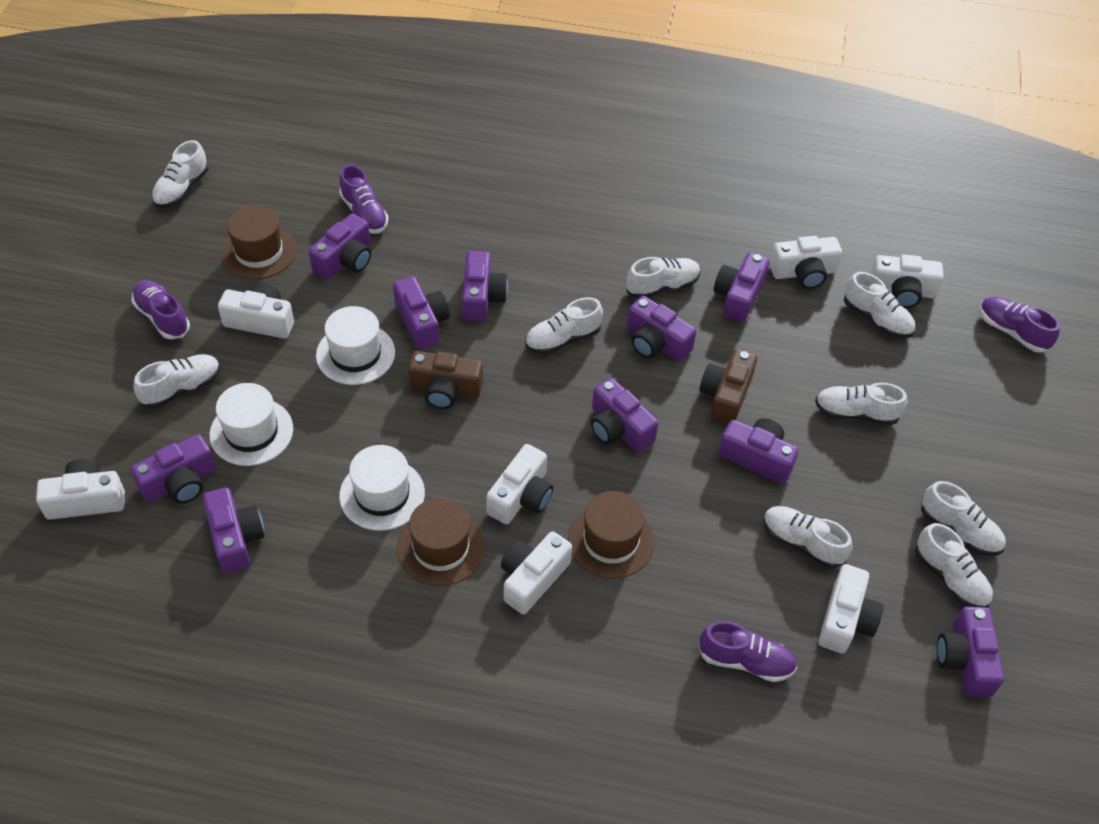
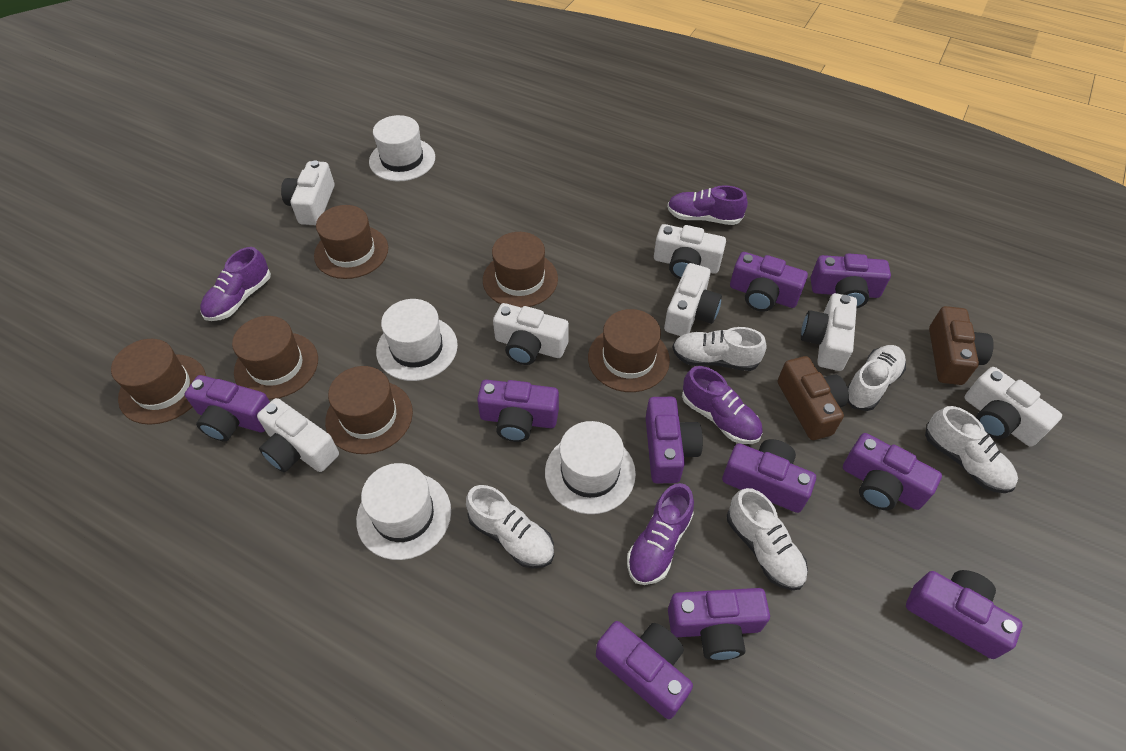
brown hat: 3 -> 6
white hat: 3 -> 4
white shoe: 9 -> 5

